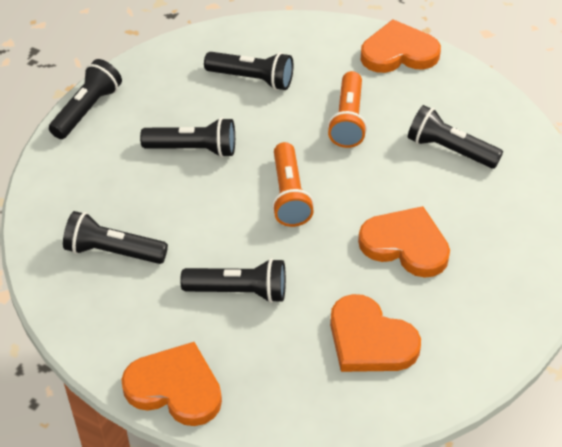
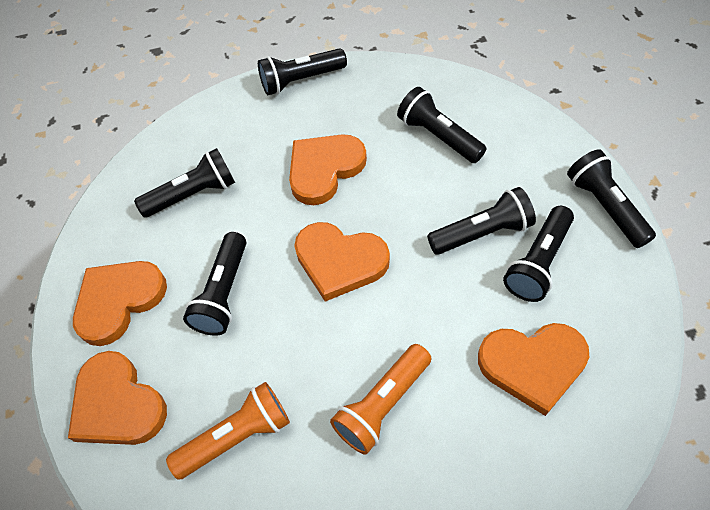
black flashlight: 6 -> 7
orange heart: 4 -> 5

